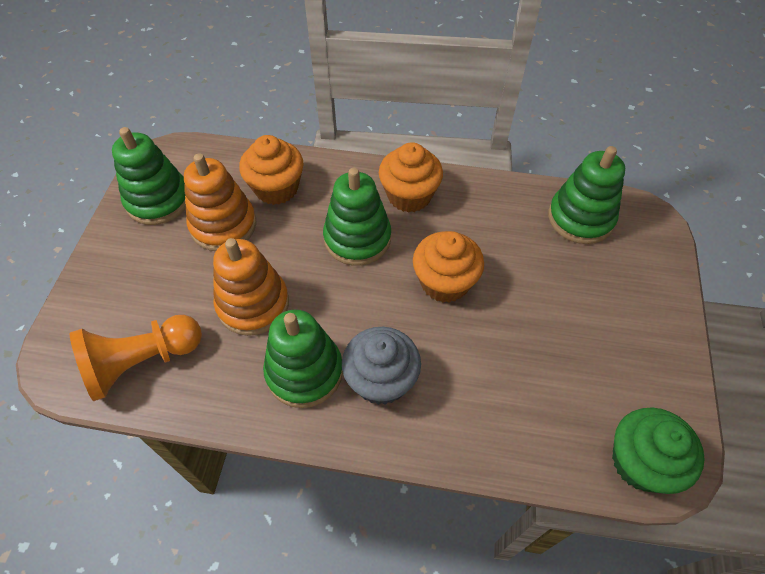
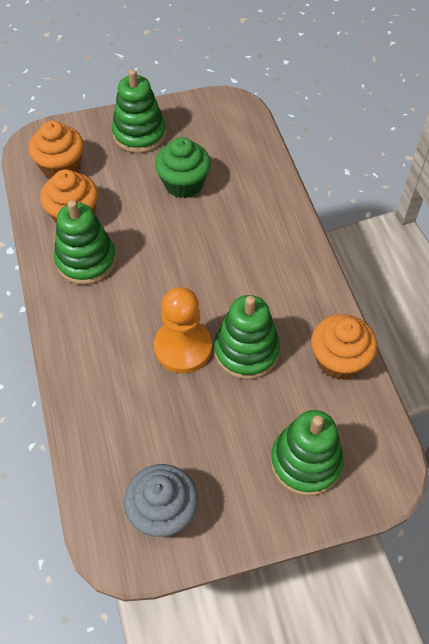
orange stacking toy: 2 -> 0

